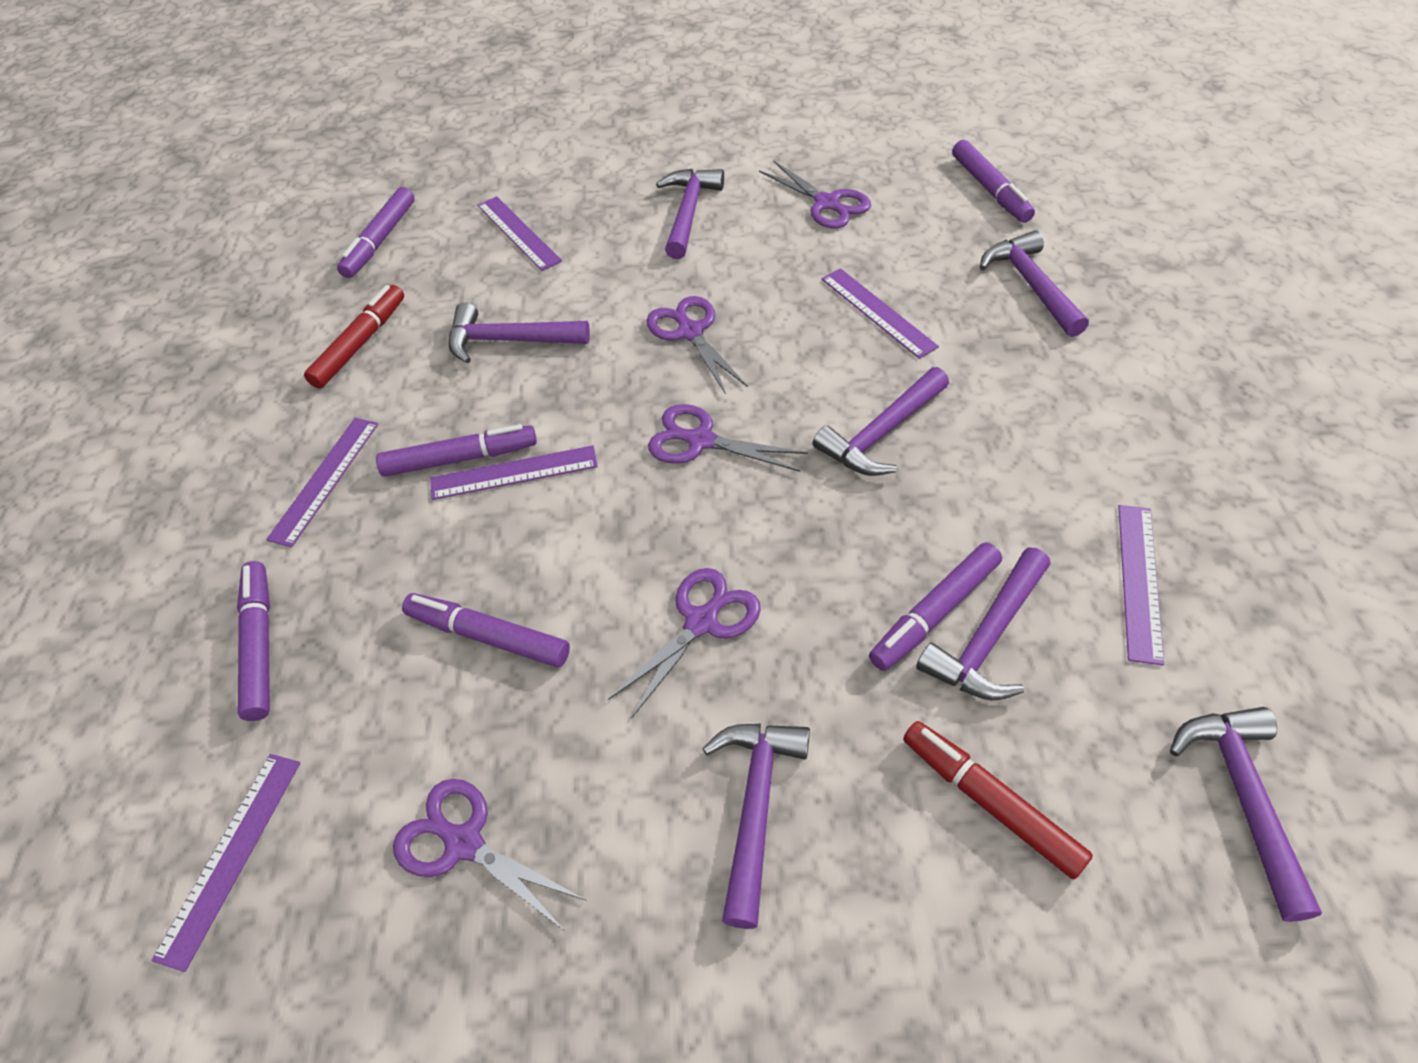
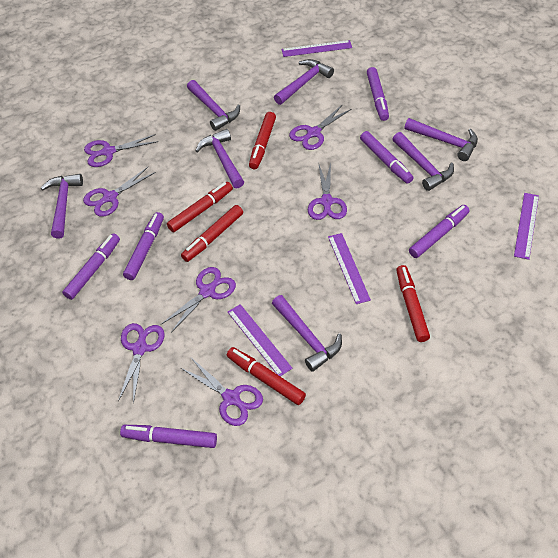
purple ruler: 6 -> 4
purple scissors: 5 -> 7
red marker: 2 -> 5

